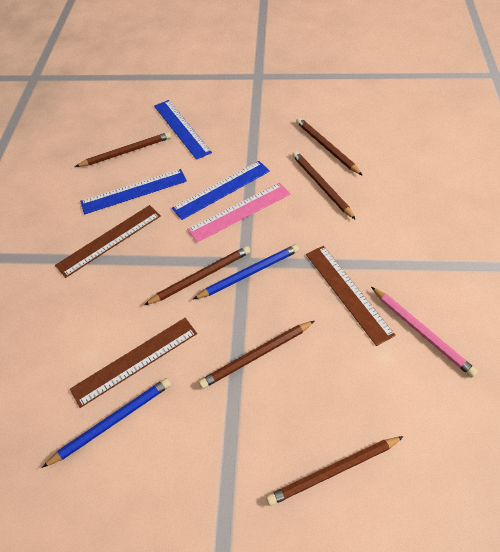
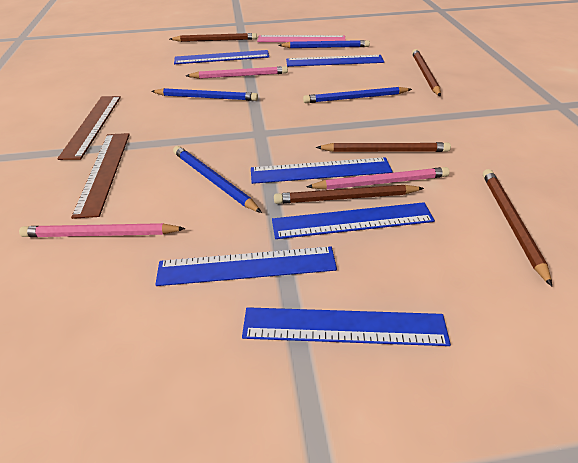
blue pencil: 2 -> 4
blue ruler: 3 -> 6
brown pencil: 6 -> 5
brown ruler: 3 -> 2
pink pencil: 1 -> 3

